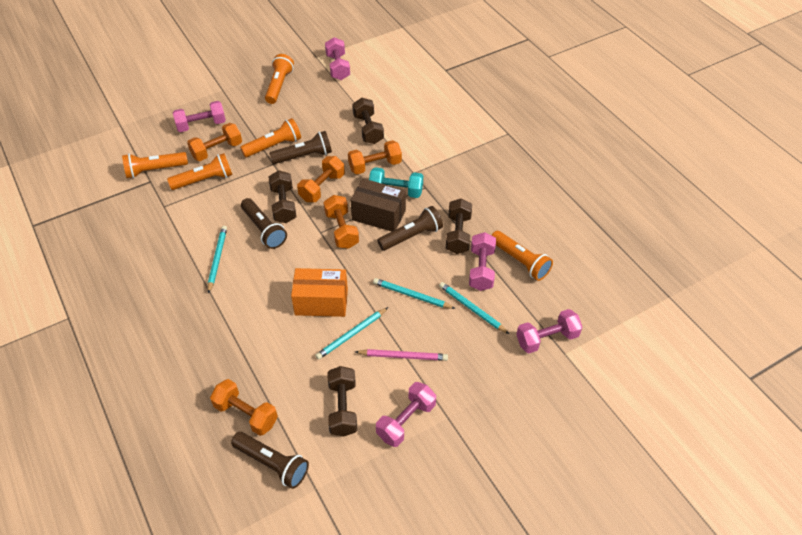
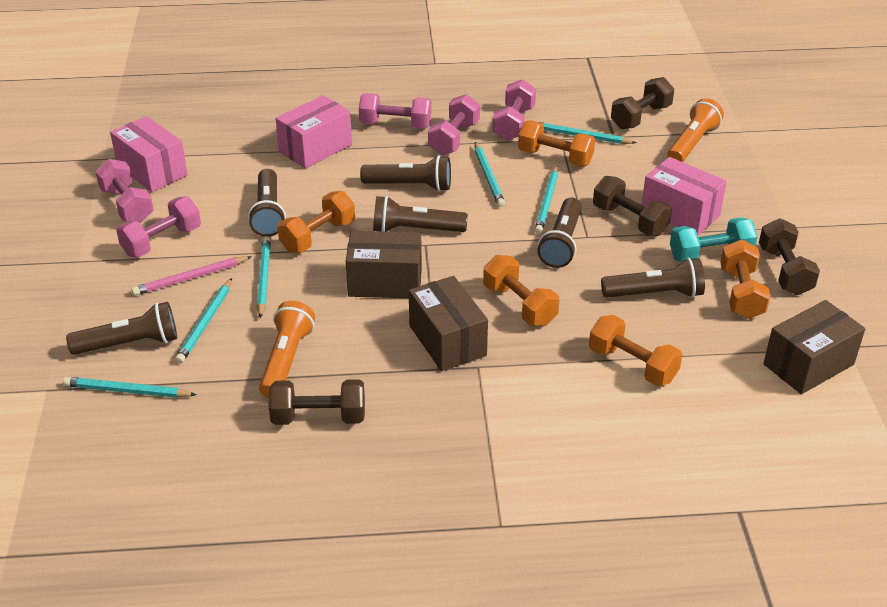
brown box: 1 -> 3
brown flashlight: 4 -> 6
orange box: 1 -> 0
orange flashlight: 5 -> 2
pink box: 0 -> 3
turquoise pencil: 4 -> 6

